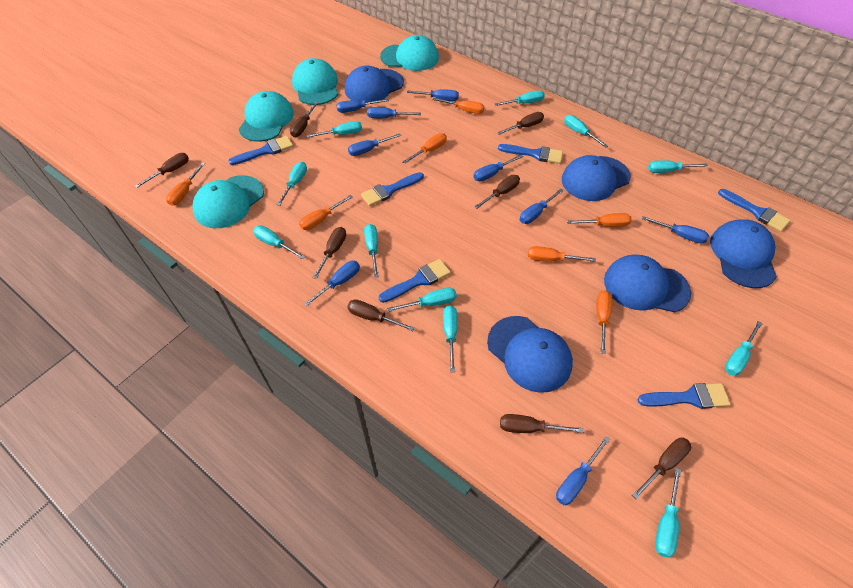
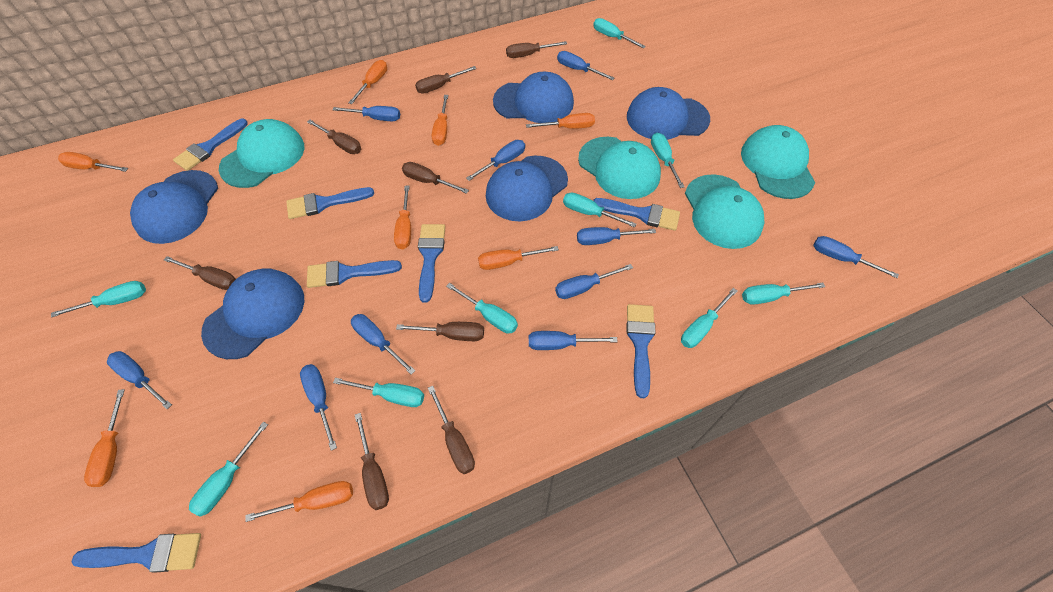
blue brush: 6 -> 7
blue screwdriver: 9 -> 10
orange screwdriver: 7 -> 8
turquoise screwdriver: 11 -> 9

